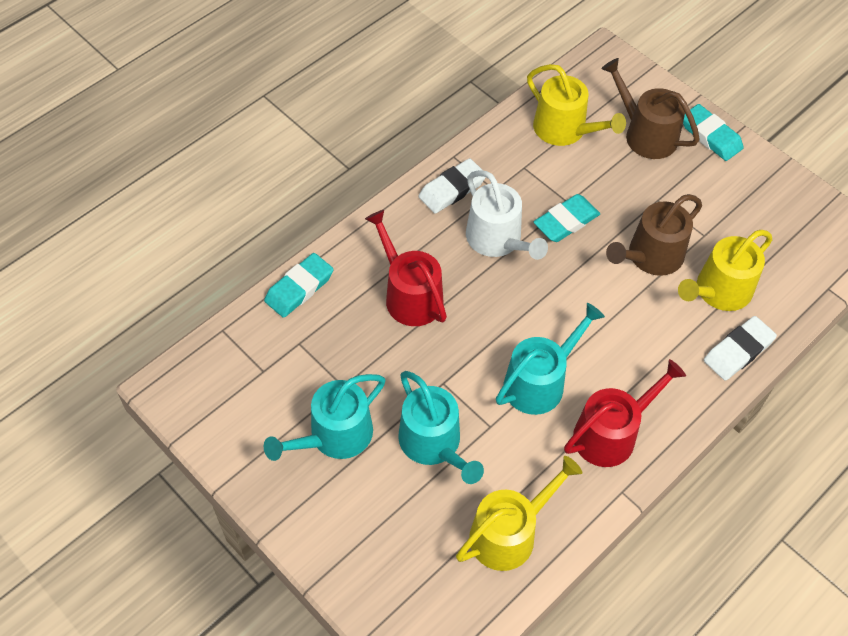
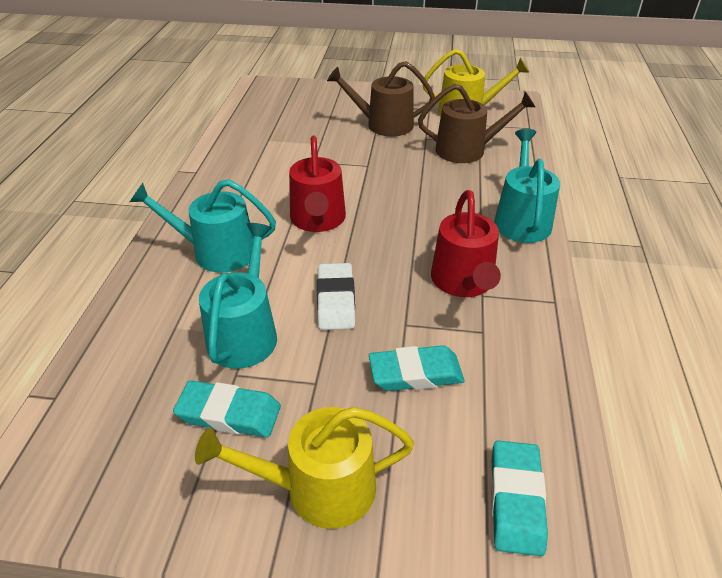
white eraser: 2 -> 1
white watering can: 1 -> 0
yellow watering can: 3 -> 2

